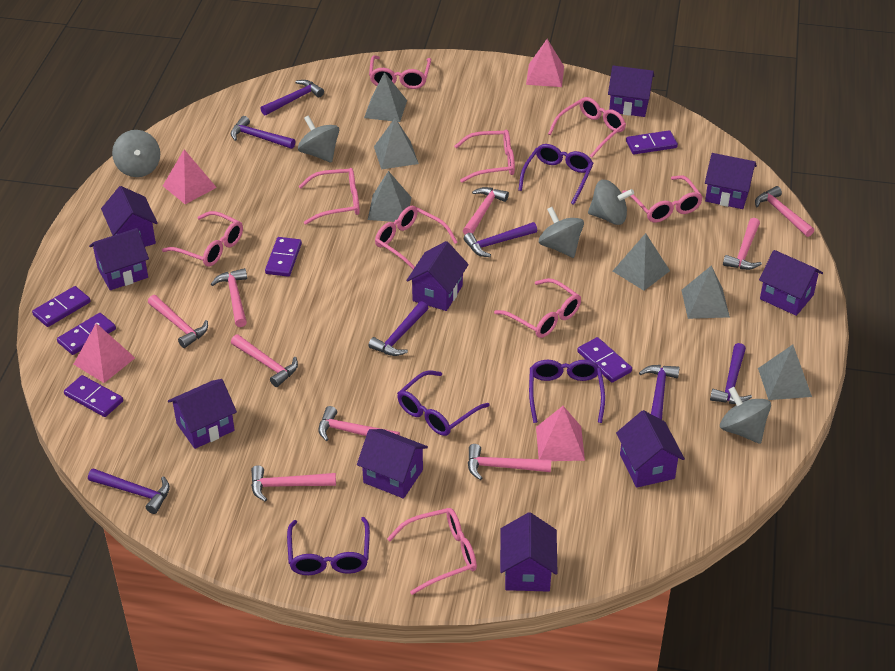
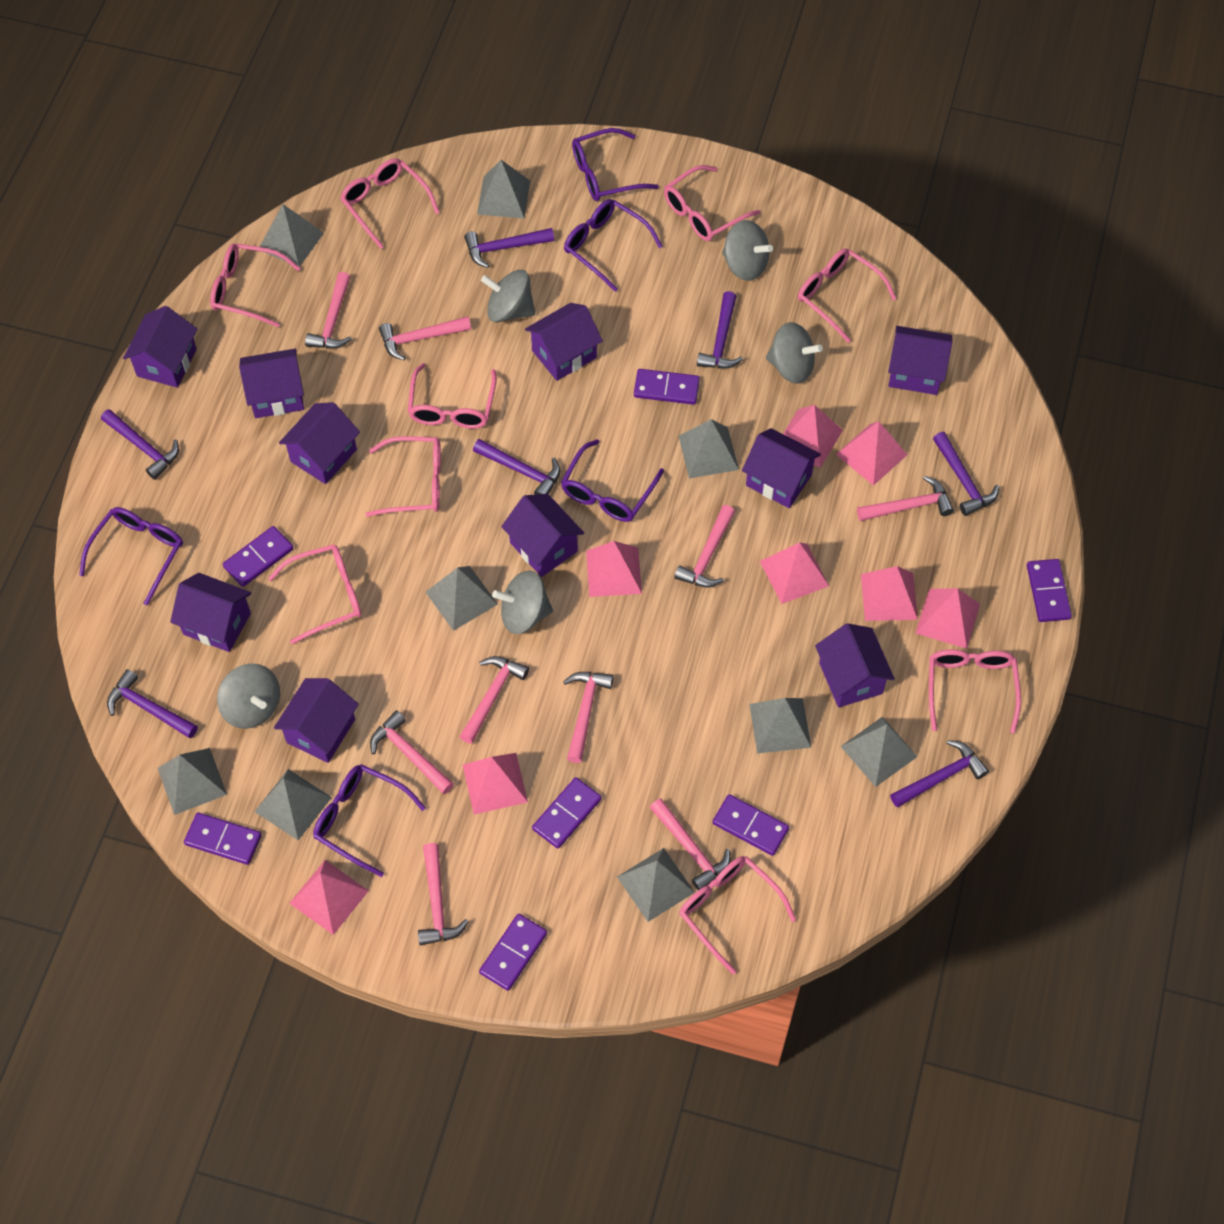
grey pyramid: 6 -> 9
pink pyramid: 4 -> 8
purple domino: 6 -> 7
purple glasses: 4 -> 5

